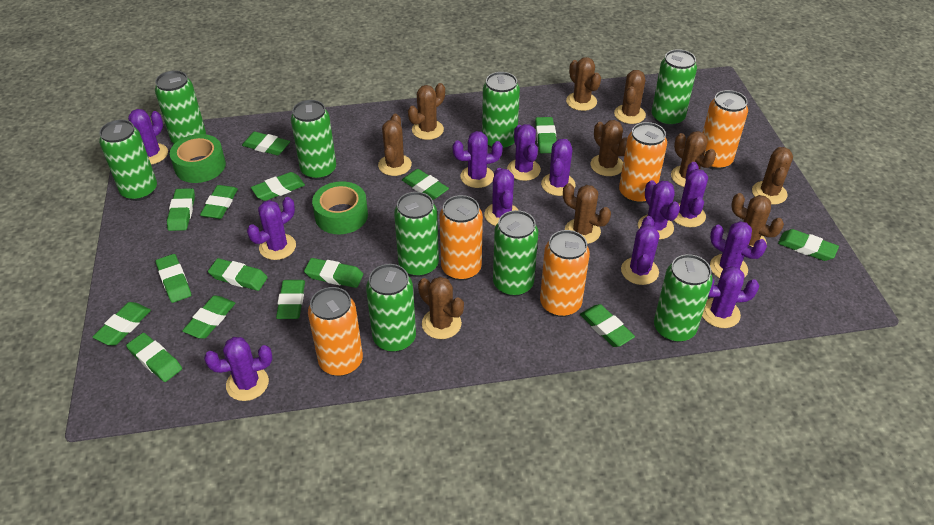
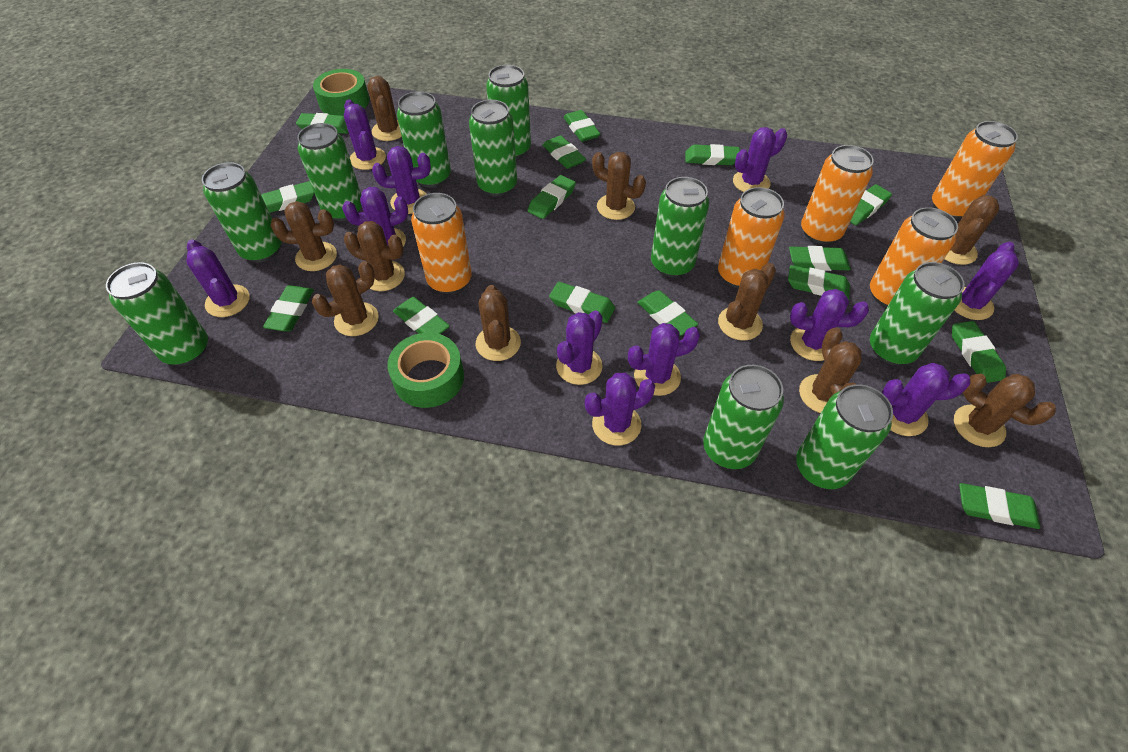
green can: 9 -> 10
purple cactus: 12 -> 11

